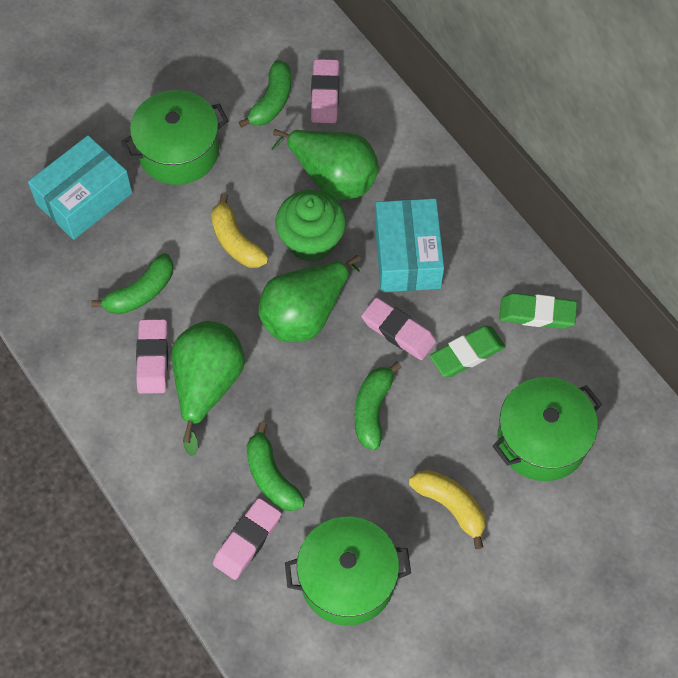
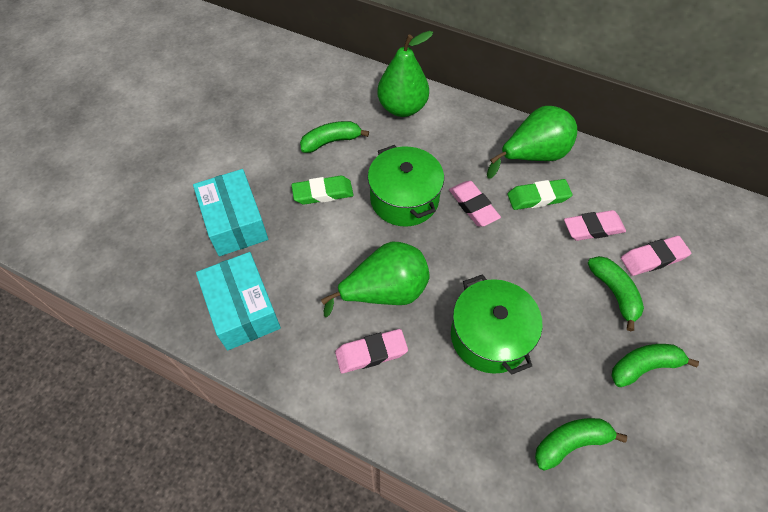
green cupcake: 1 -> 0
green pot: 3 -> 2
yellow banana: 2 -> 0

